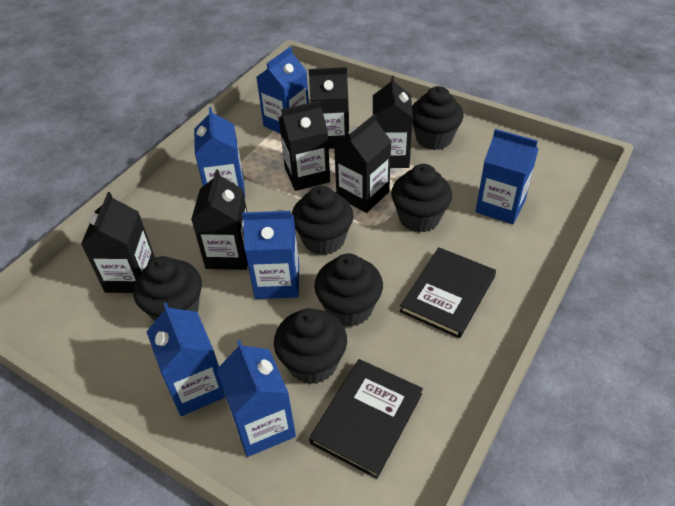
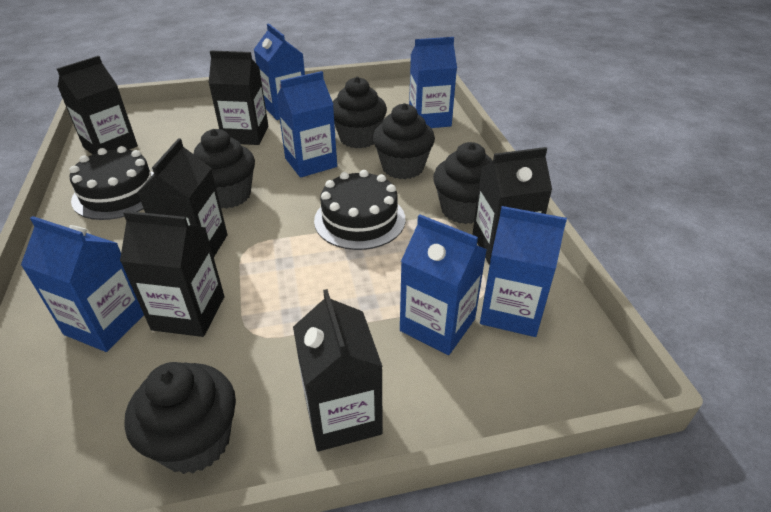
black book: 2 -> 0
black cake: 0 -> 2
black cupcake: 6 -> 5

